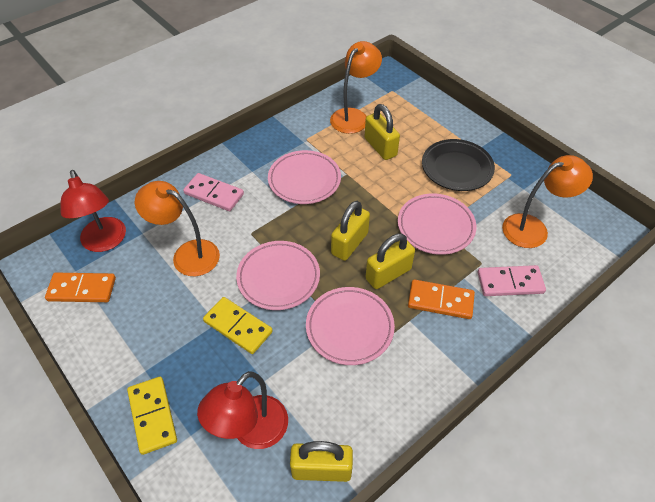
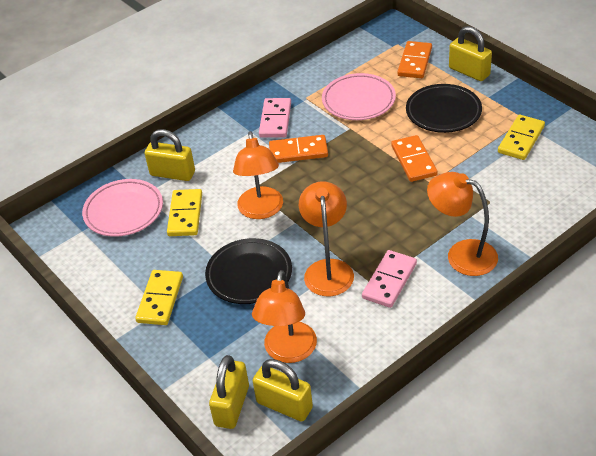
black plate: 1 -> 2
orange domino: 2 -> 3
orange lamp: 3 -> 4
pink plate: 4 -> 2
red lamp: 2 -> 0
yellow domino: 2 -> 3

